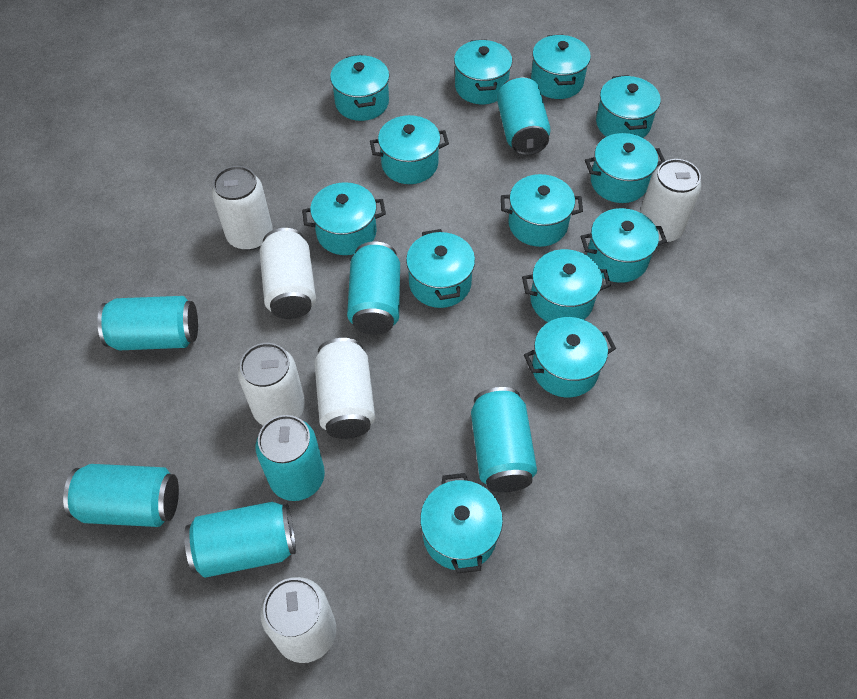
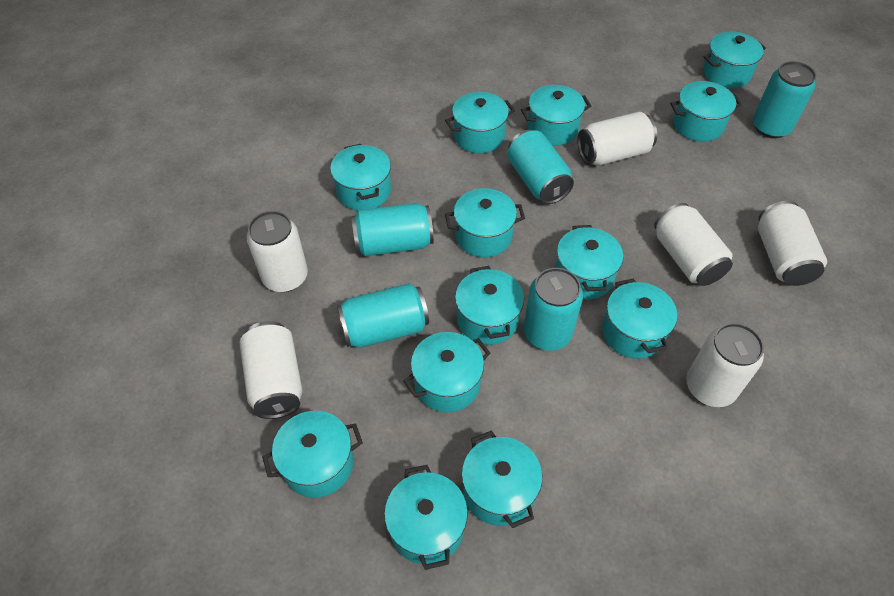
turquoise can: 7 -> 5

